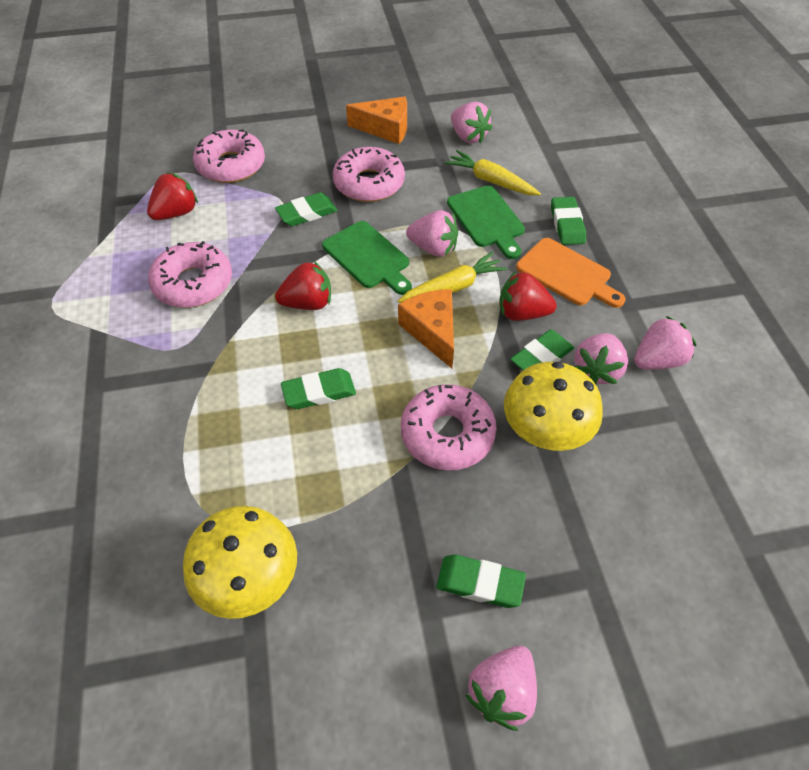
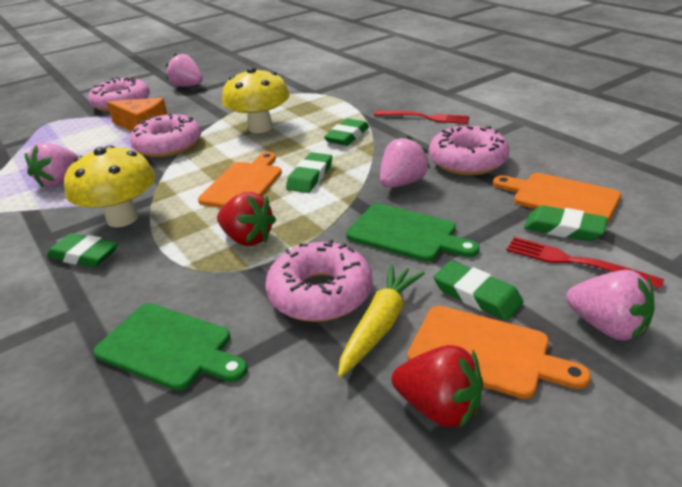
orange cheese: 2 -> 1
orange cutting board: 1 -> 3
pink strawberry: 5 -> 4
red fork: 0 -> 2
red strawberry: 3 -> 2
yellow carrot: 2 -> 1

